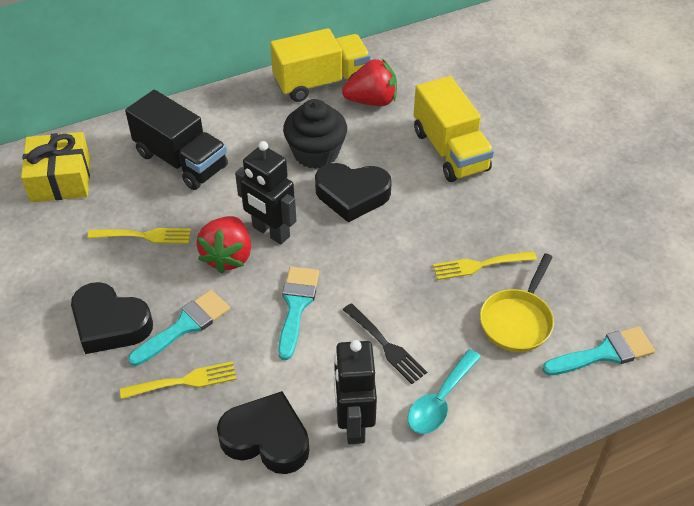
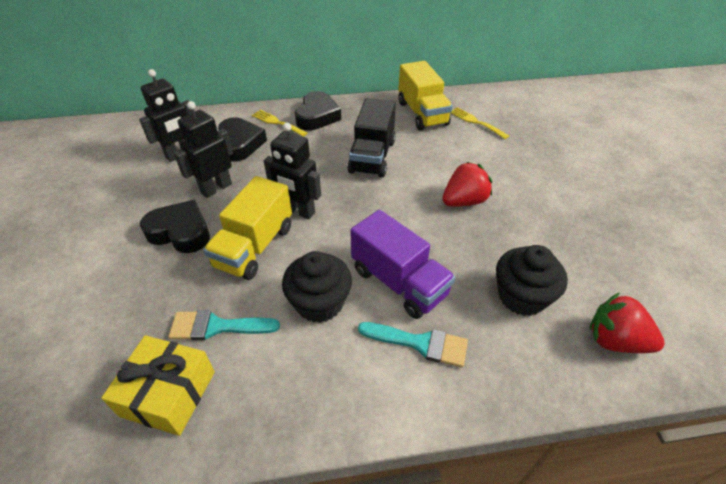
black cupcake: 1 -> 2
black fork: 1 -> 0
black robot: 2 -> 3
purple truck: 0 -> 1
turquoise brush: 3 -> 2
turquoise spoon: 1 -> 0
yellow fork: 3 -> 2
yellow pan: 1 -> 0

